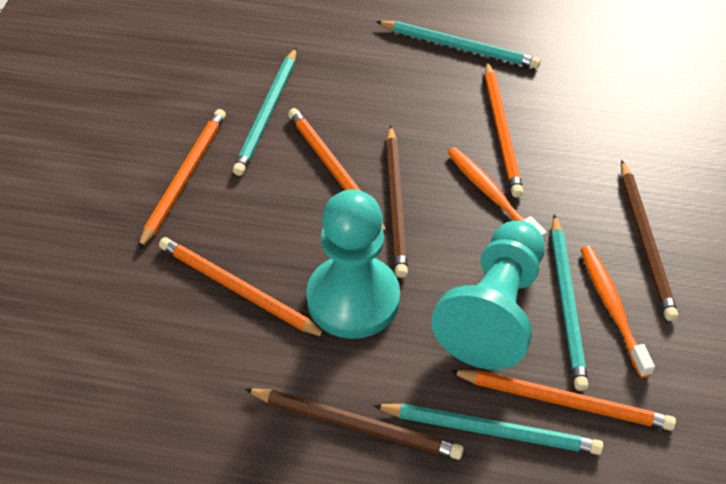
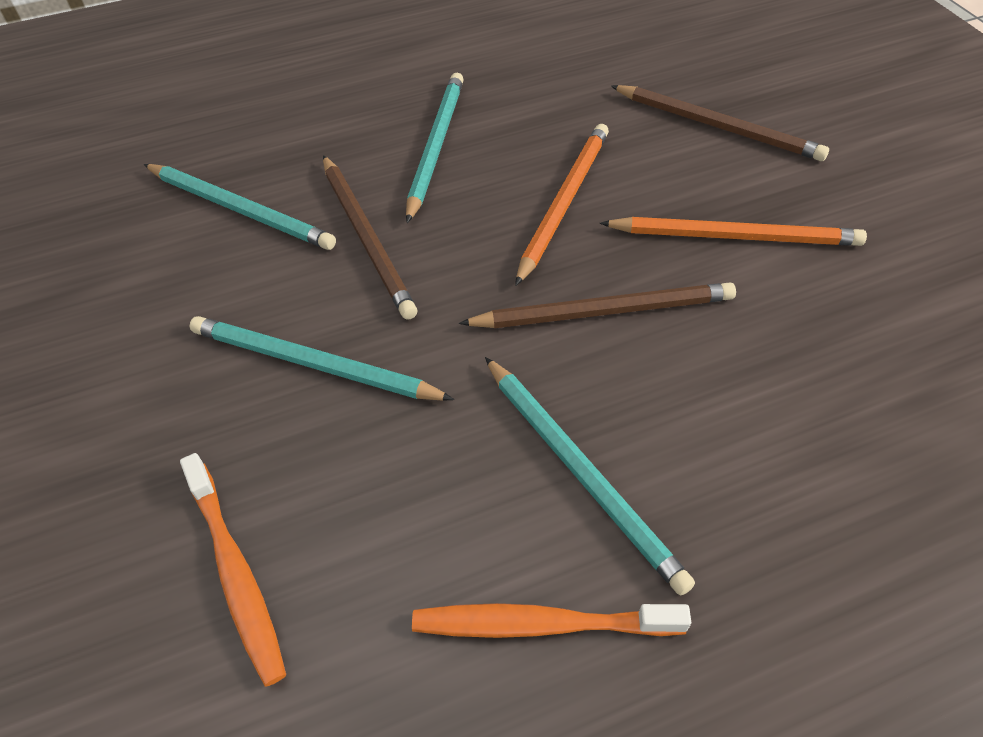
orange pencil: 5 -> 2
turquoise pawn: 2 -> 0

